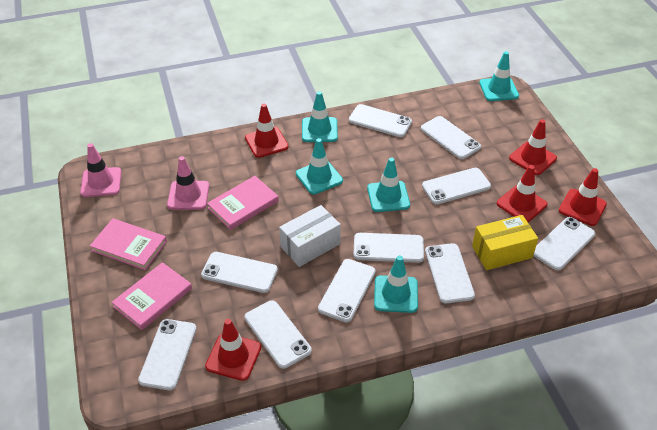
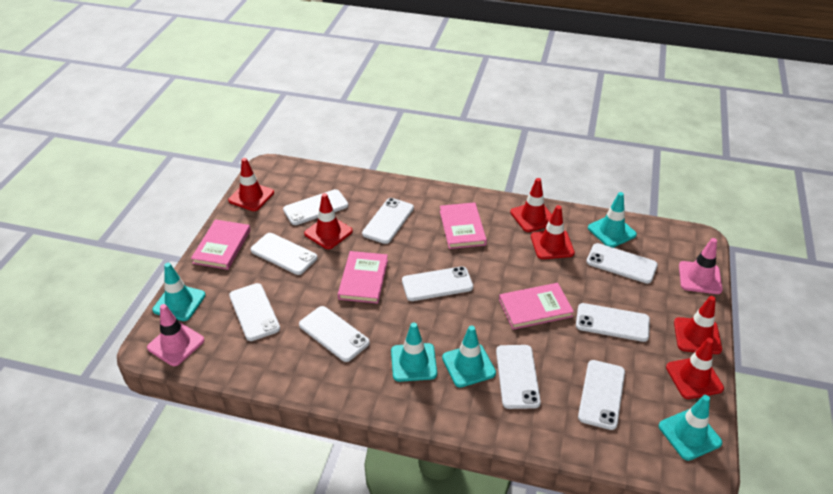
pink book: 3 -> 4
red traffic cone: 5 -> 6
white box: 1 -> 0
yellow box: 1 -> 0

